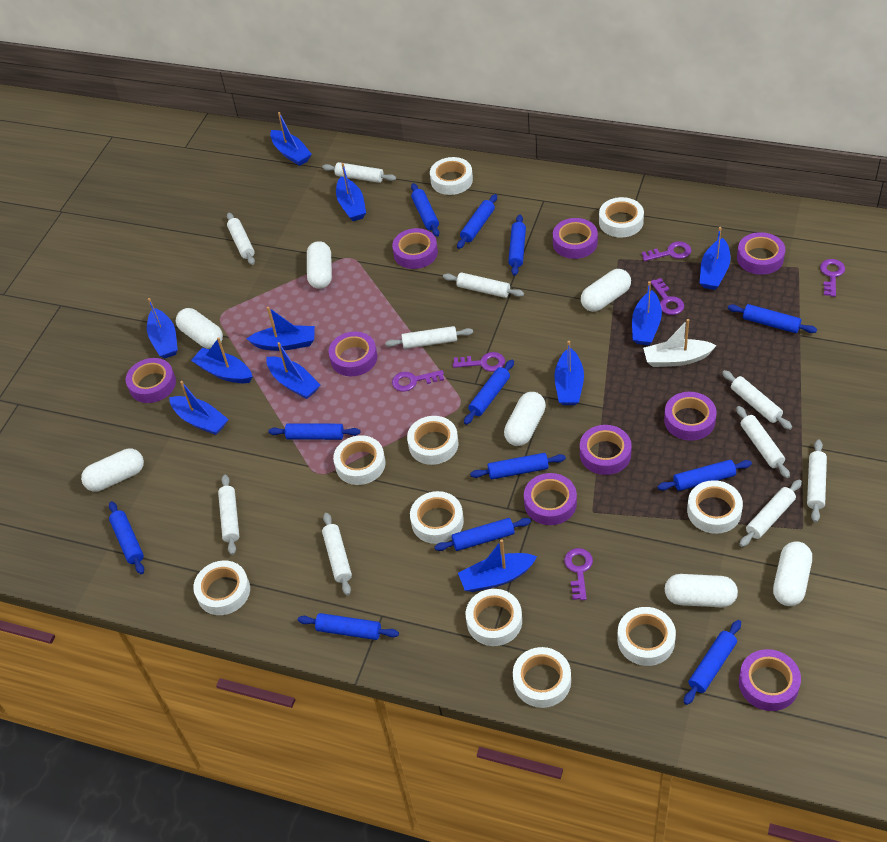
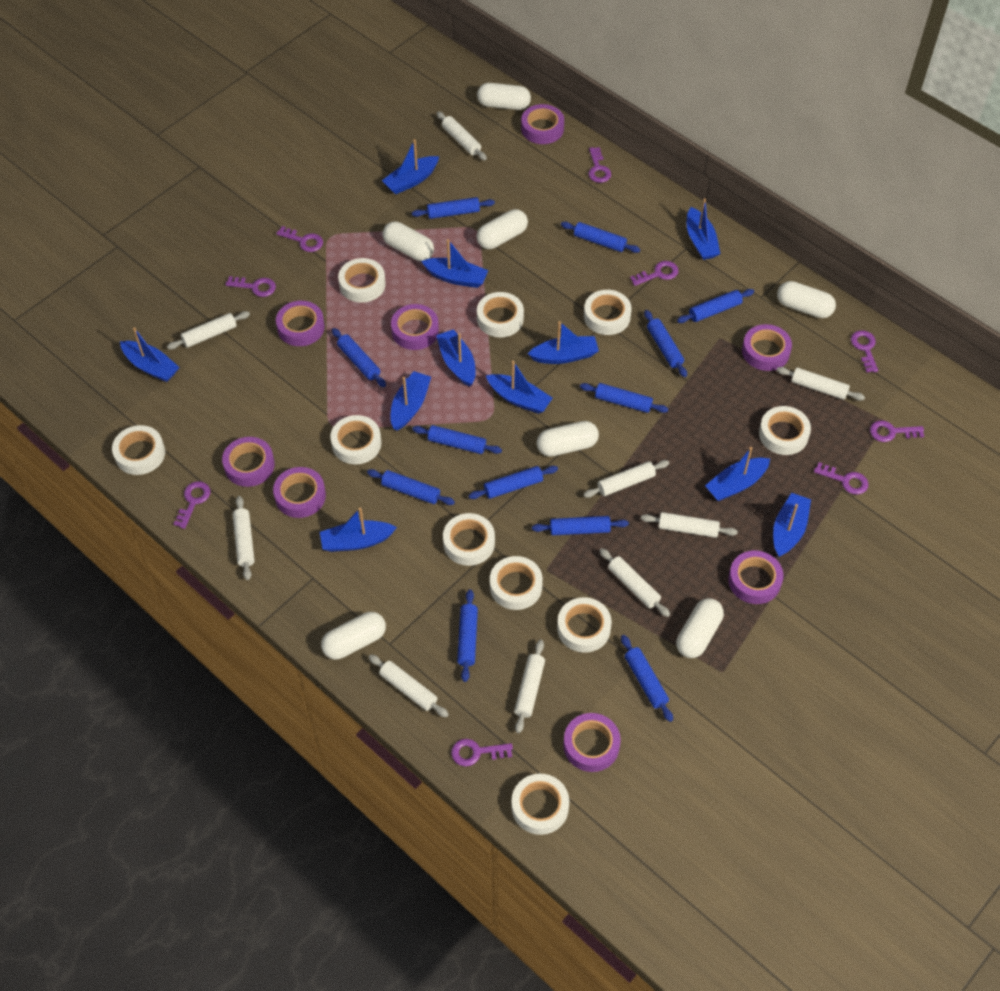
purple key: 6 -> 9
purple tape: 9 -> 8
white boat: 1 -> 0
white rolling pin: 10 -> 9

